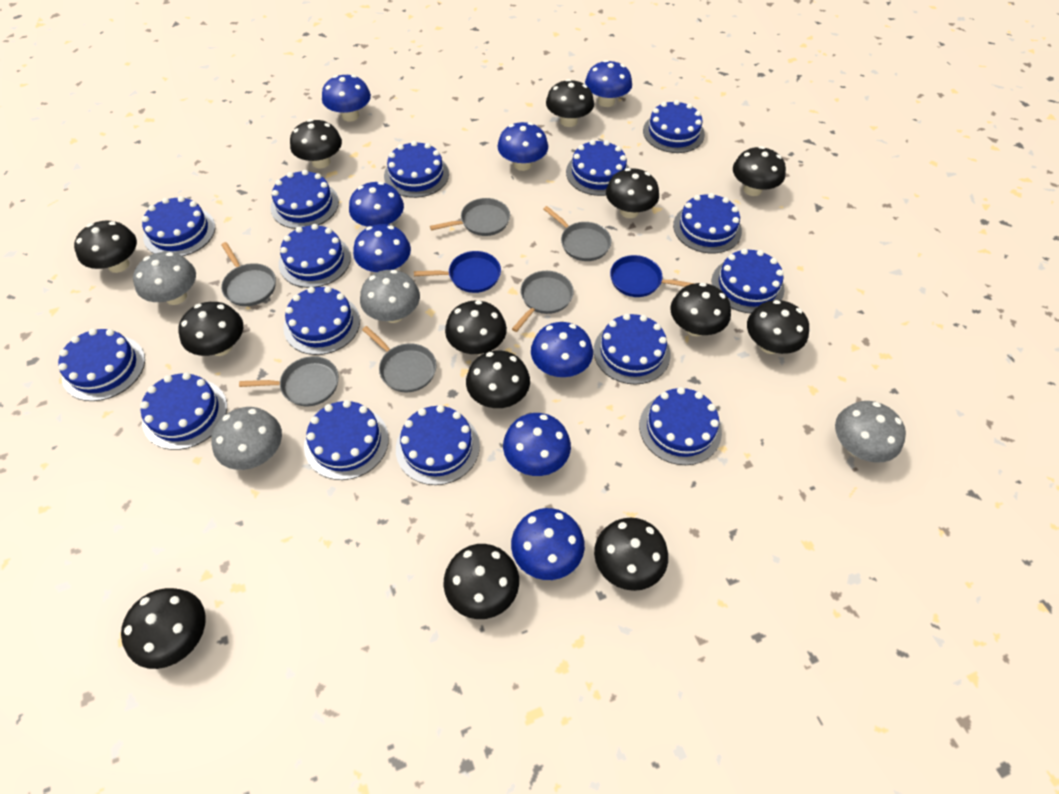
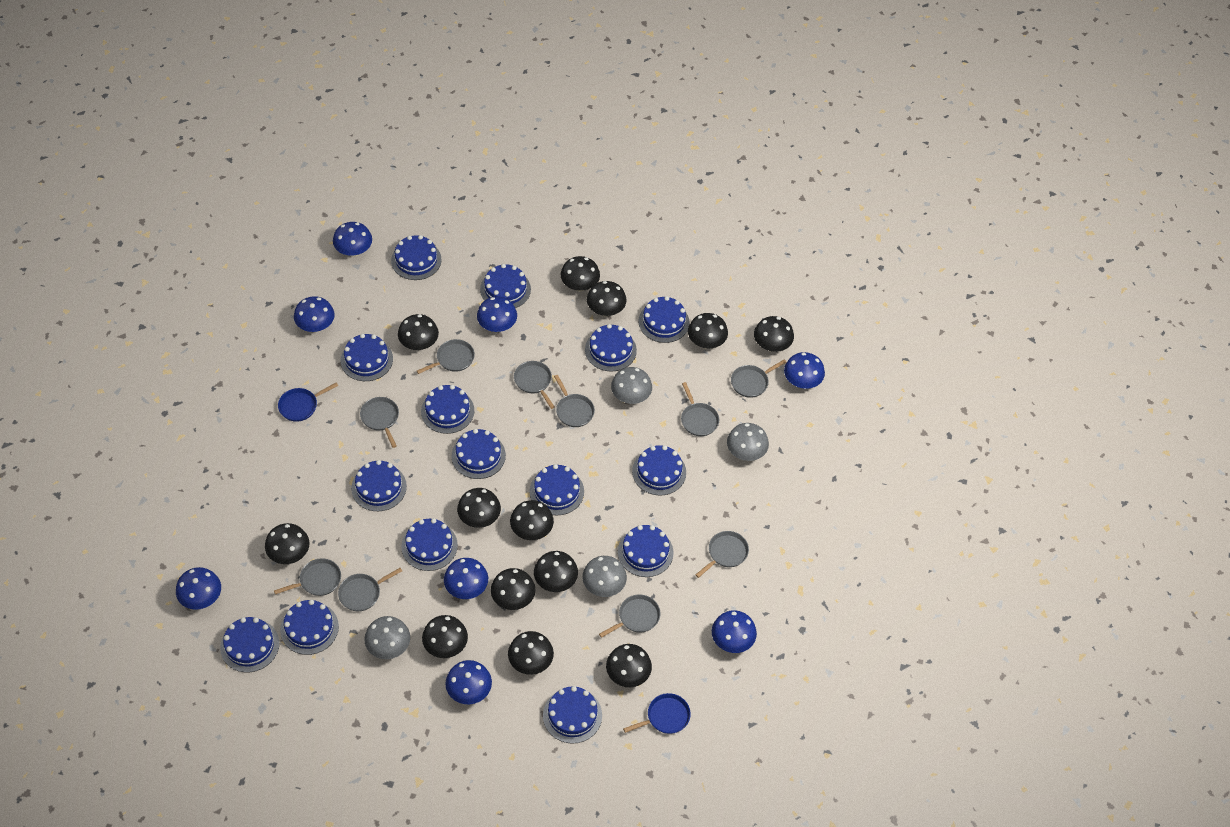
grey pan: 6 -> 10

